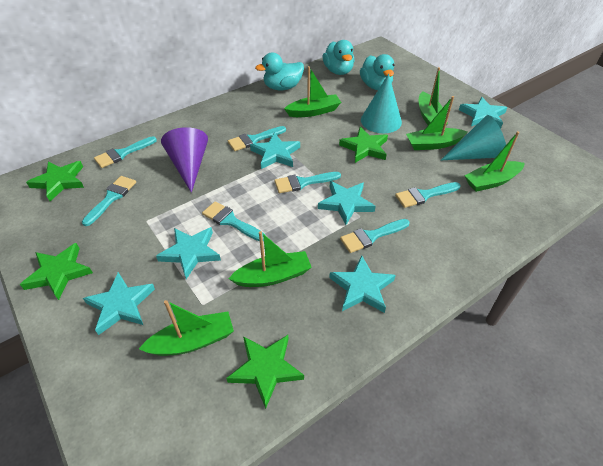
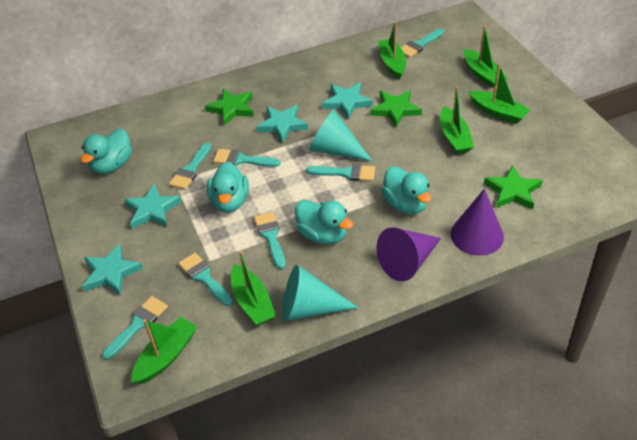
green star: 4 -> 3
purple cone: 1 -> 2
turquoise duck: 3 -> 4
turquoise star: 6 -> 4

